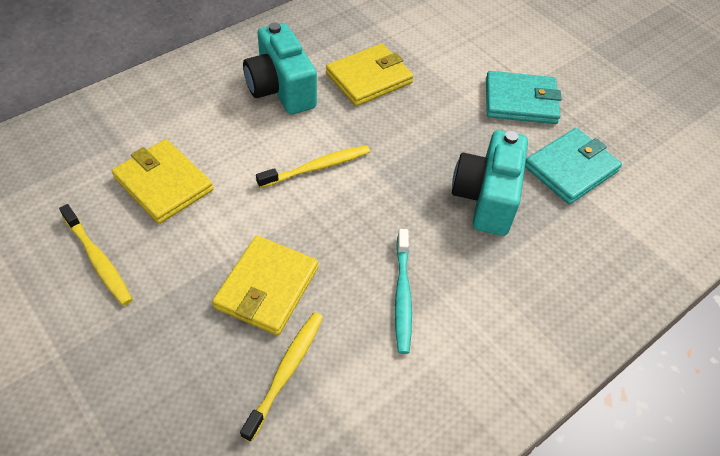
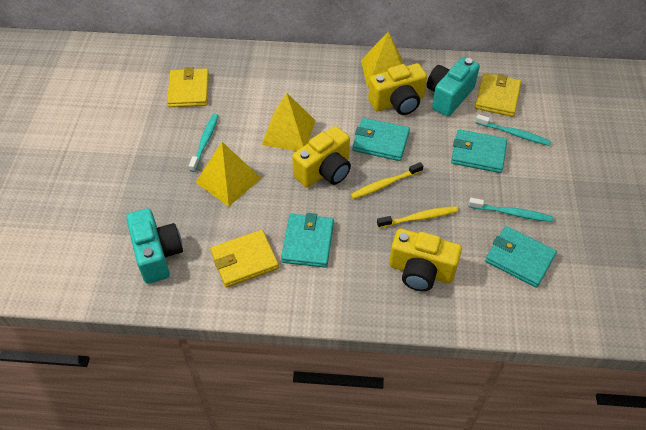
turquoise toothbrush: 1 -> 3
turquoise wallet: 2 -> 4
yellow camera: 0 -> 3
yellow pyramid: 0 -> 3
yellow toothbrush: 3 -> 2

